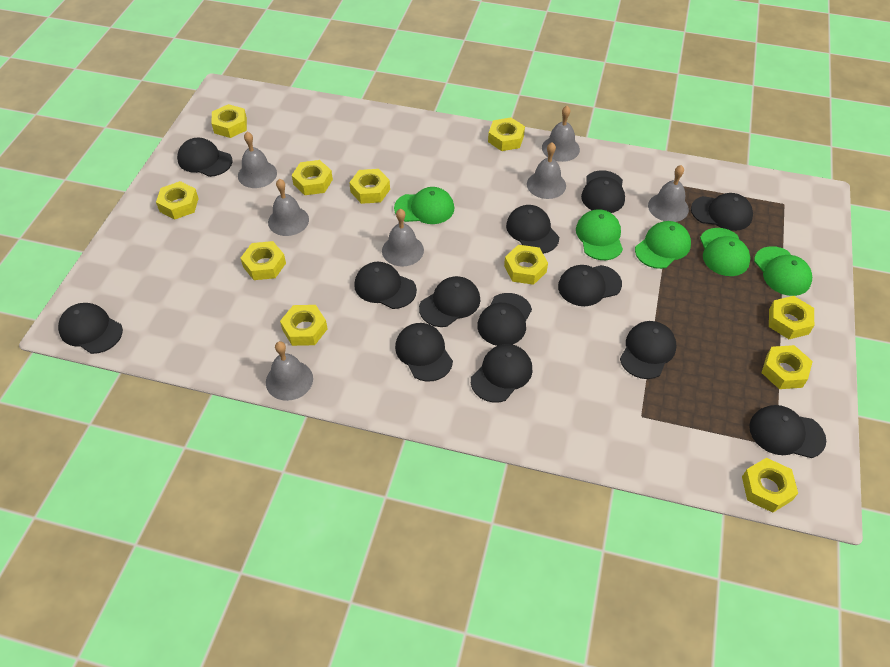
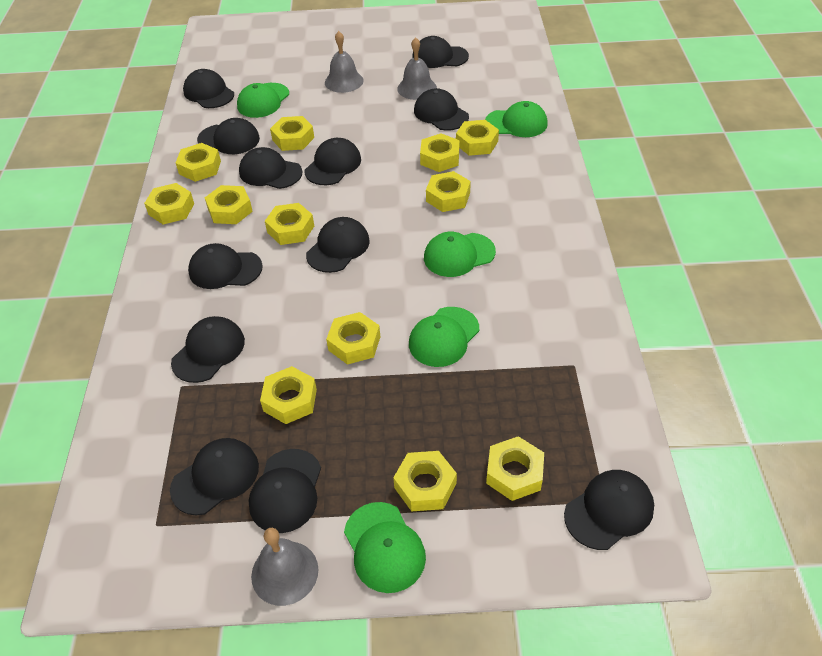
black cap: 13 -> 12
grey bell: 7 -> 3
yellow nut: 11 -> 12

